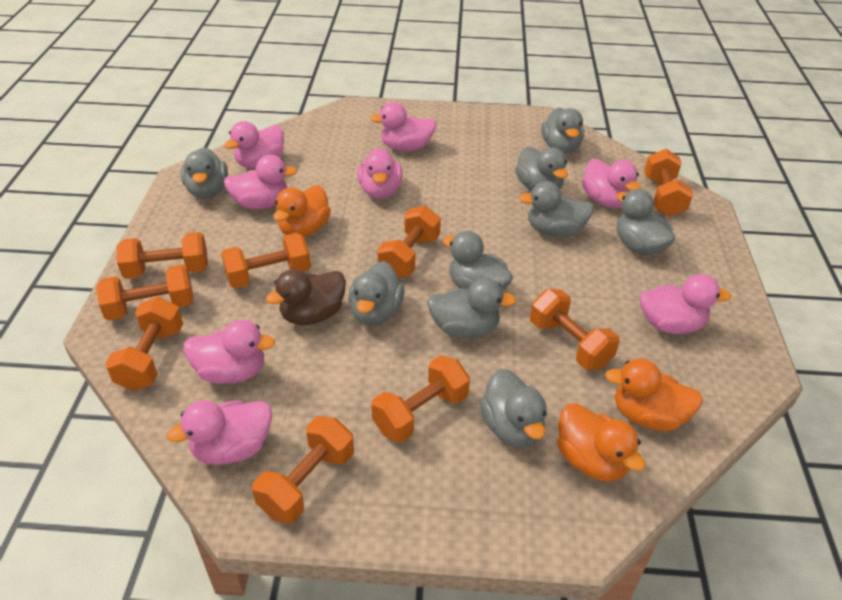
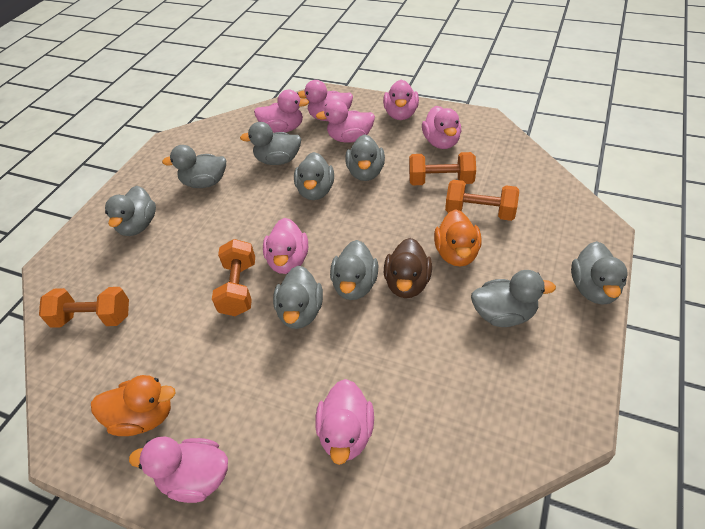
orange duck: 3 -> 2
orange dumbbell: 9 -> 4

